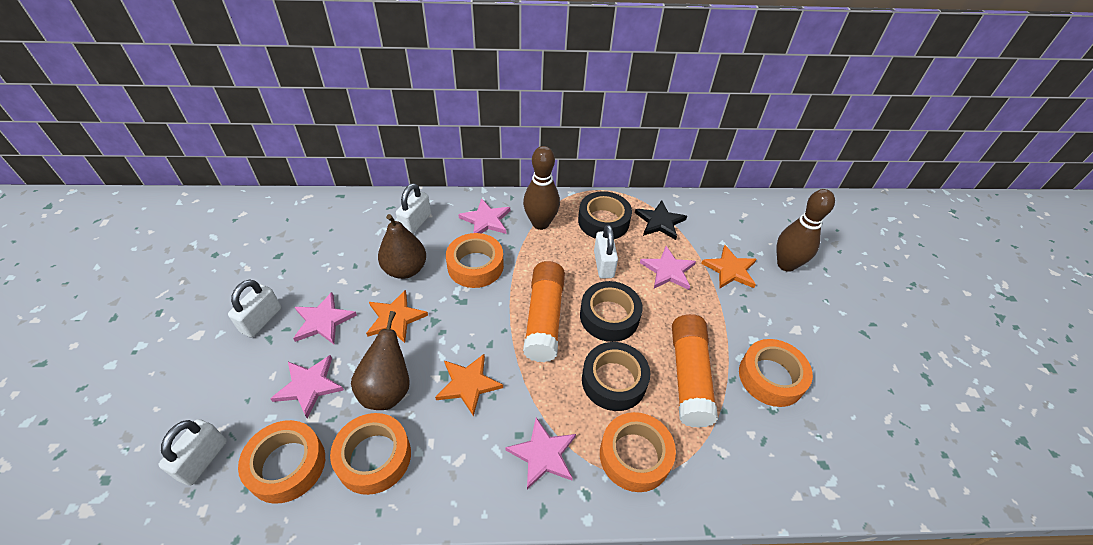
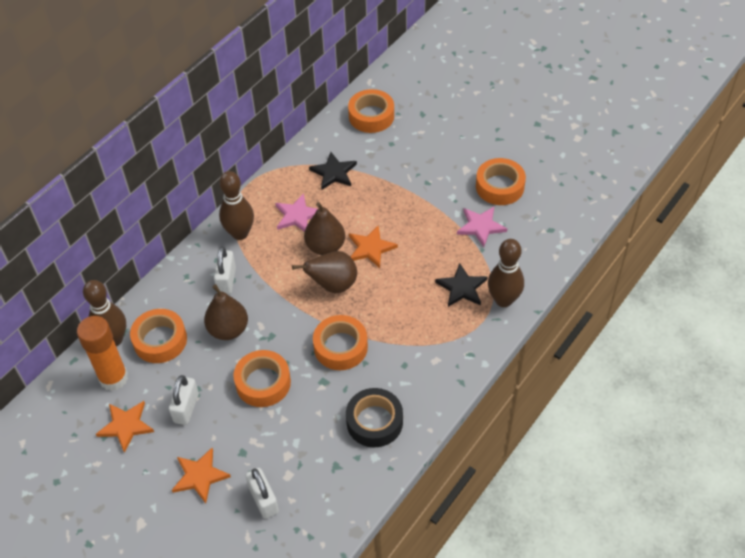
black star: 1 -> 2
black tape: 3 -> 1
brown bowling pin: 2 -> 3
brown pear: 2 -> 3
orange glue stick: 2 -> 1
pink star: 5 -> 2
white padlock: 4 -> 3

